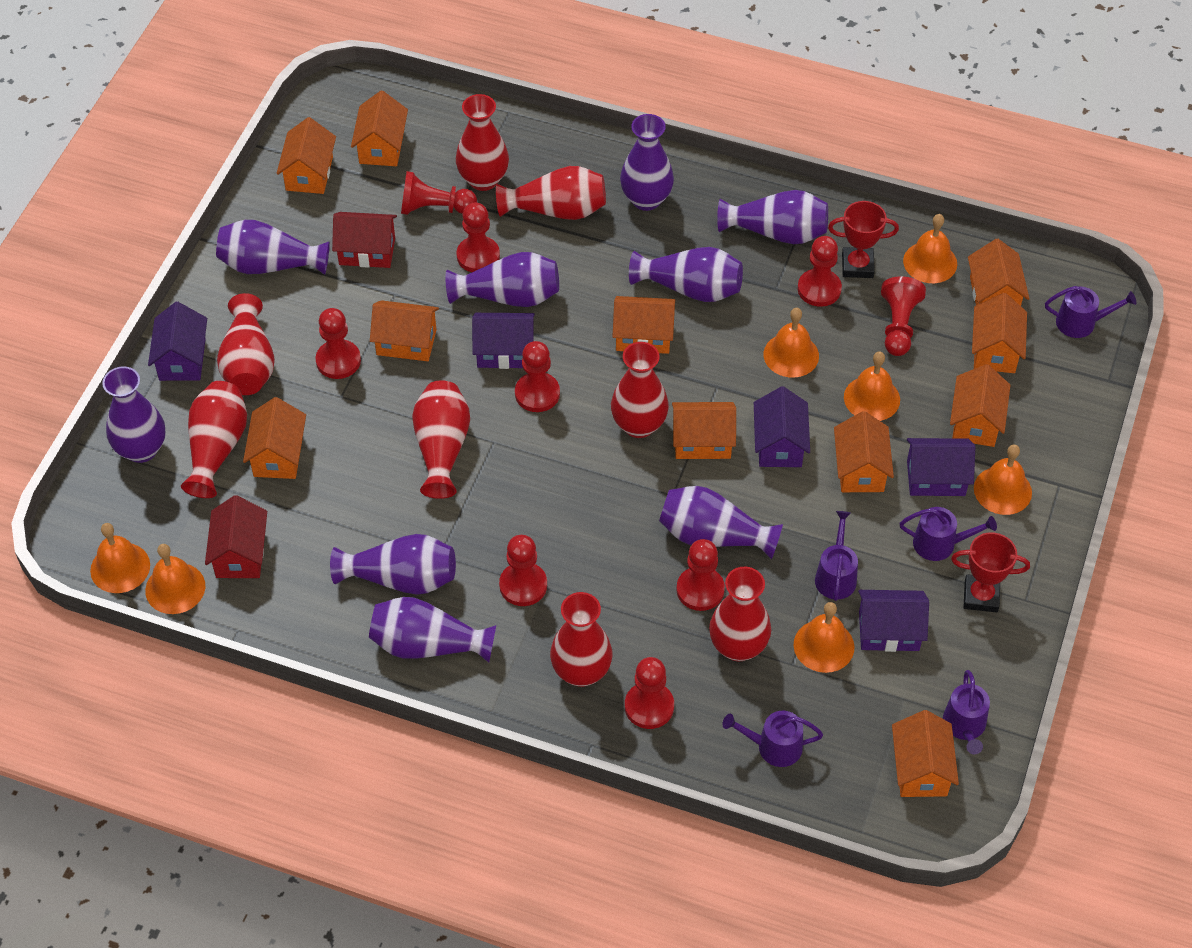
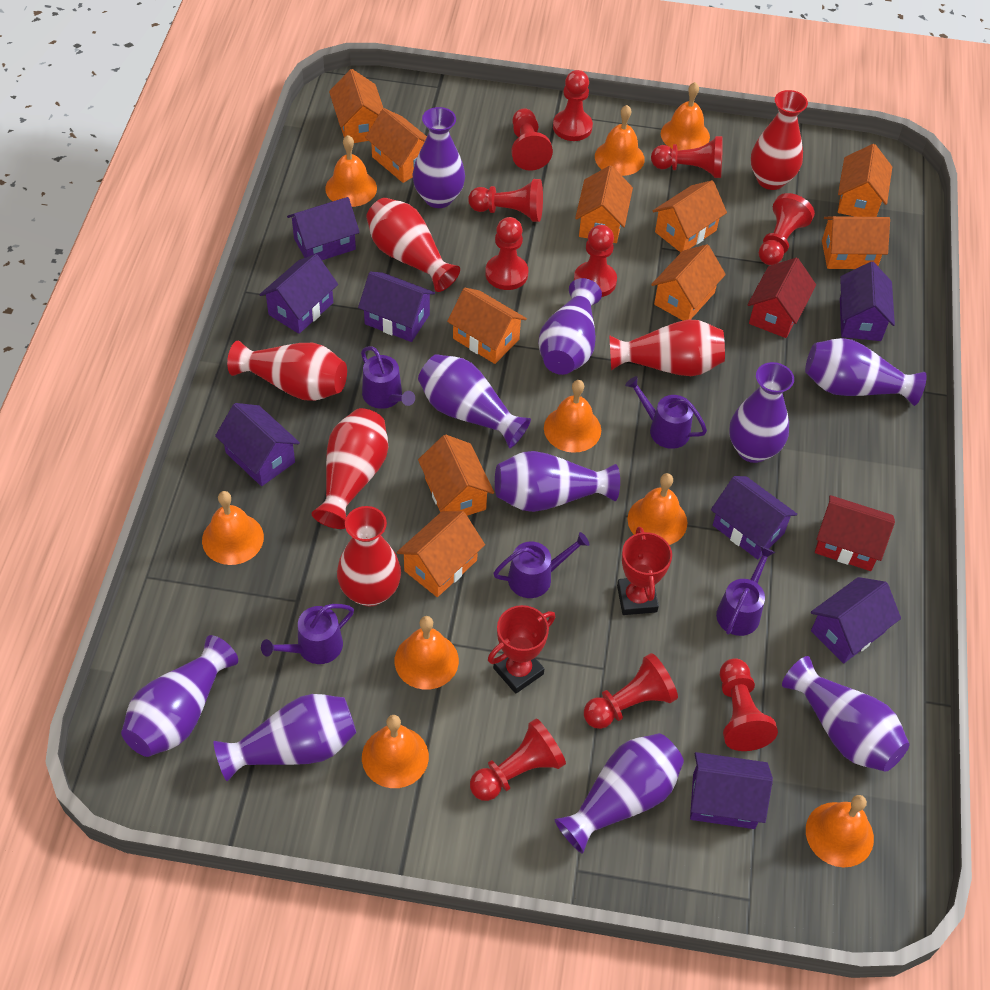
orange bell: 7 -> 9
orange house: 11 -> 10
purple house: 5 -> 8
purple vase: 9 -> 10
red pawn: 9 -> 10
red vase: 8 -> 6

